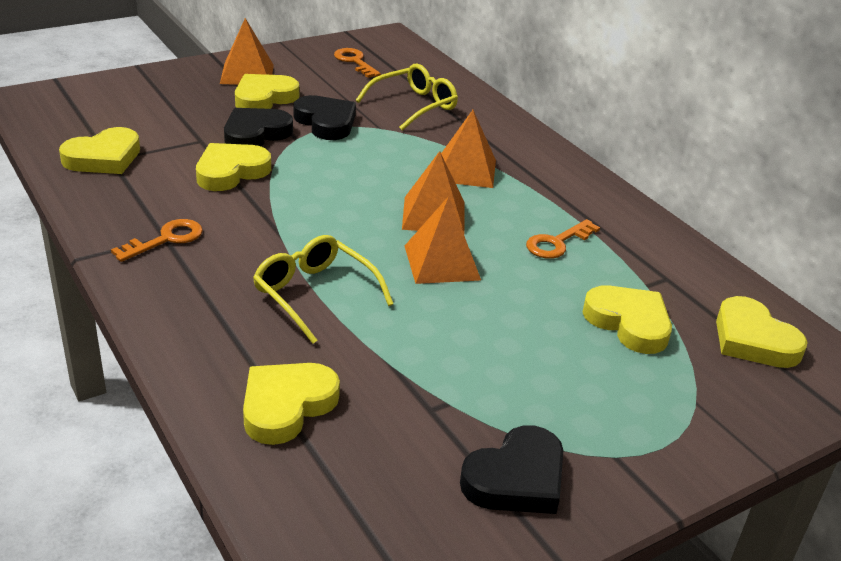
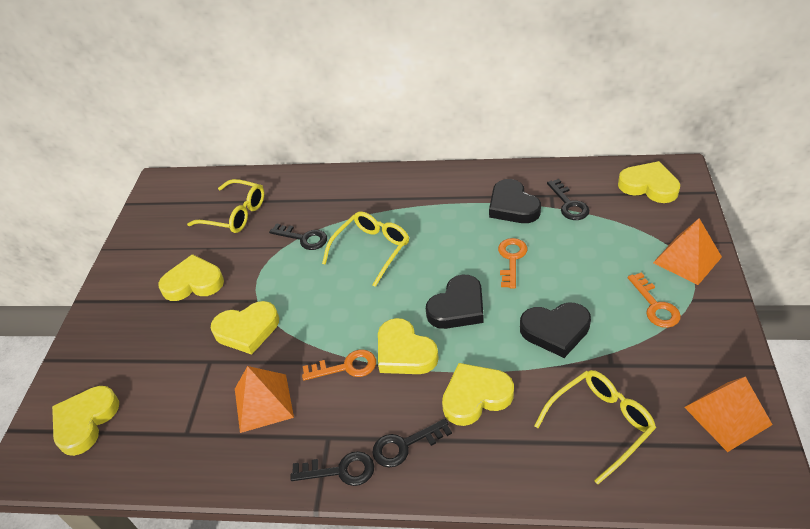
black key: 0 -> 4
orange pyramid: 4 -> 3
yellow glasses: 2 -> 3

